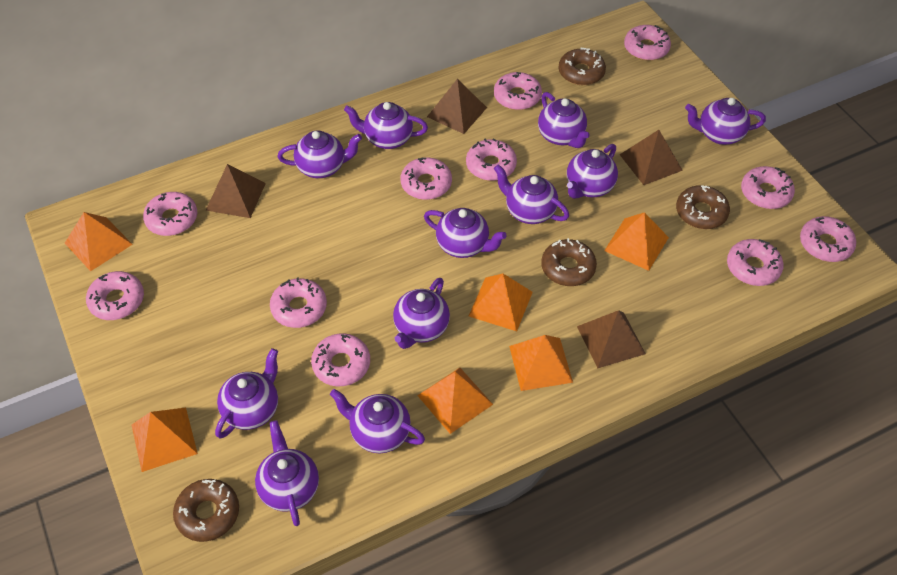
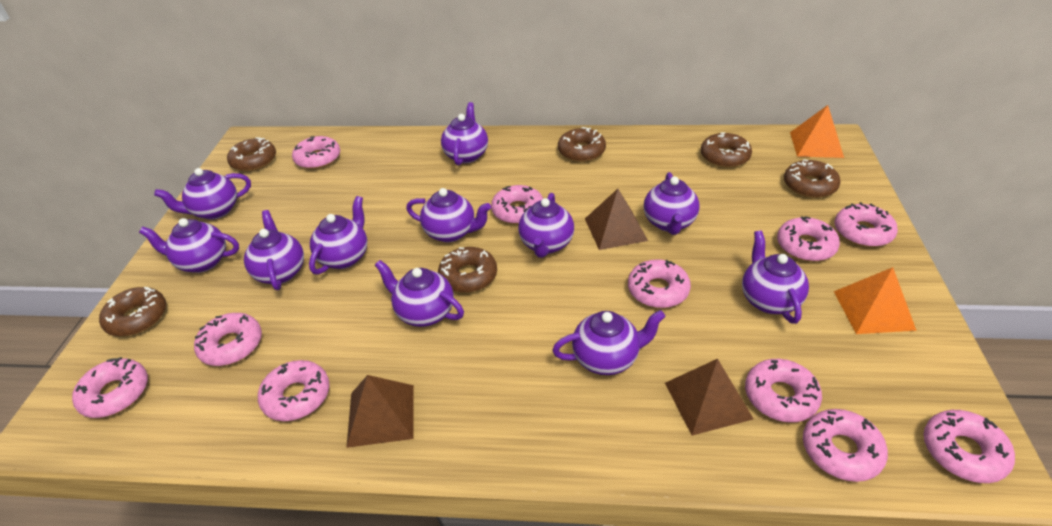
brown donut: 4 -> 6
brown pyramid: 4 -> 3
orange pyramid: 6 -> 2

